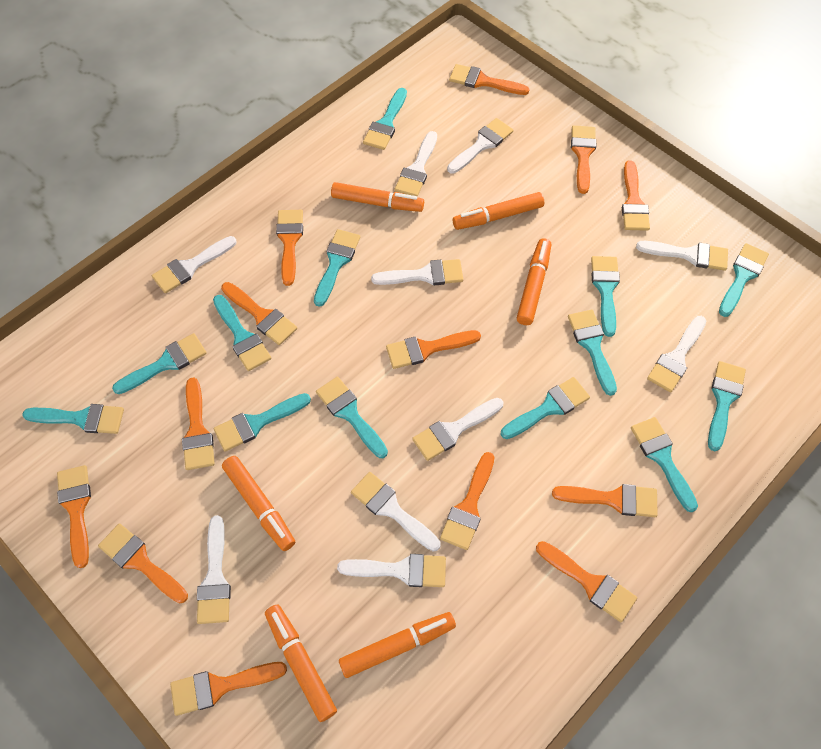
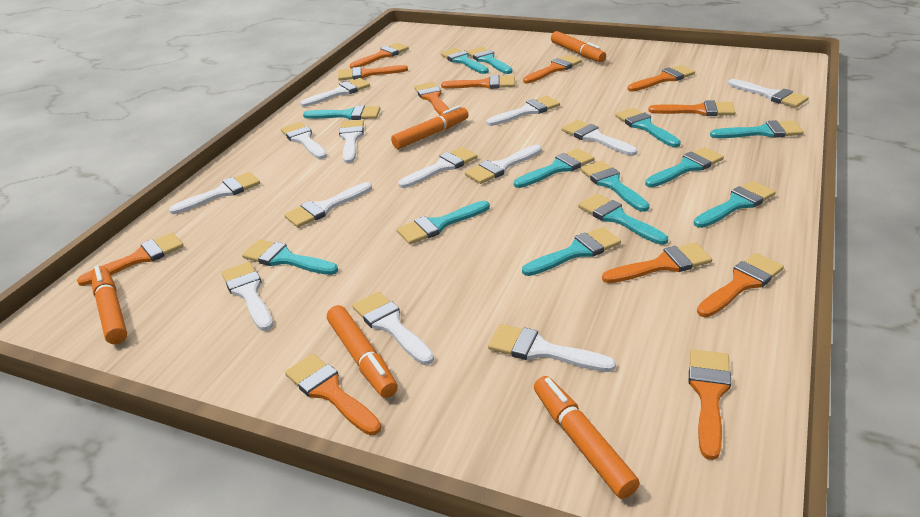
orange brush: 13 -> 12
orange marker: 6 -> 5
white brush: 10 -> 13

